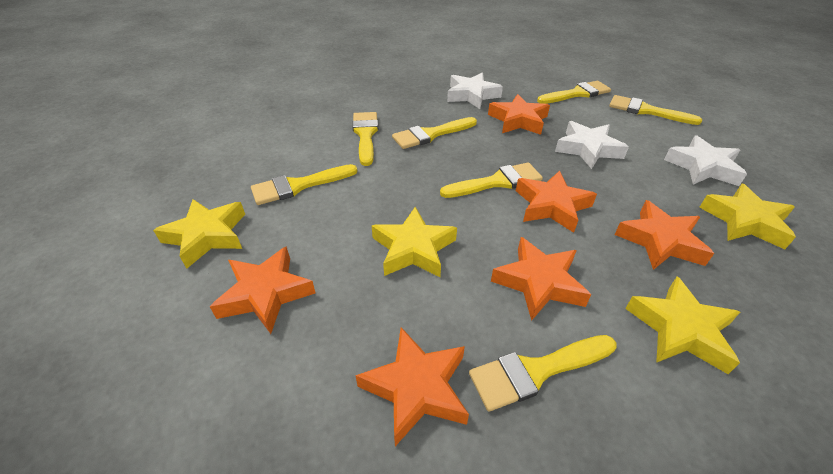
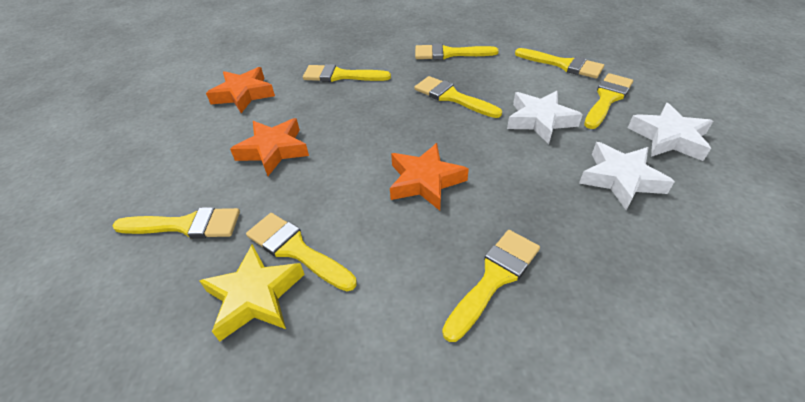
orange star: 6 -> 3
yellow brush: 7 -> 8
yellow star: 4 -> 1

